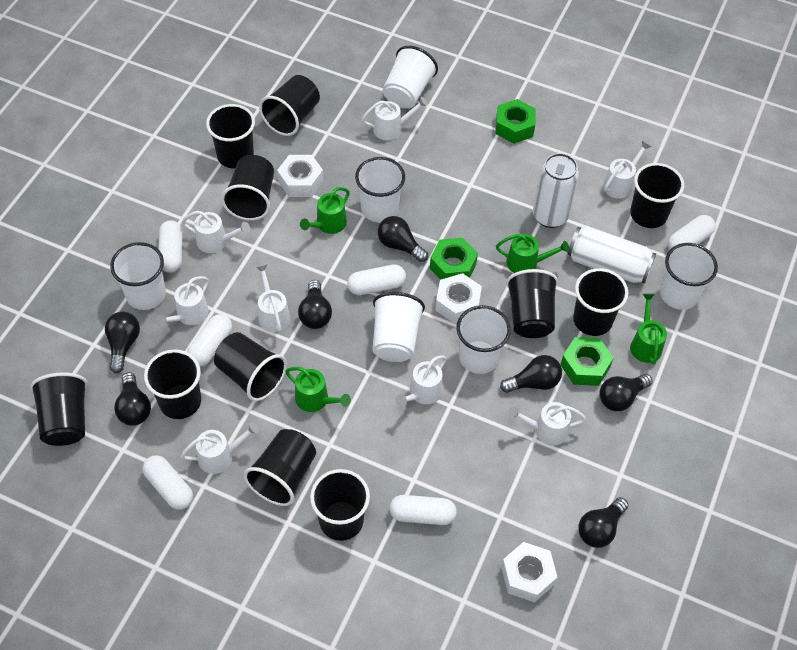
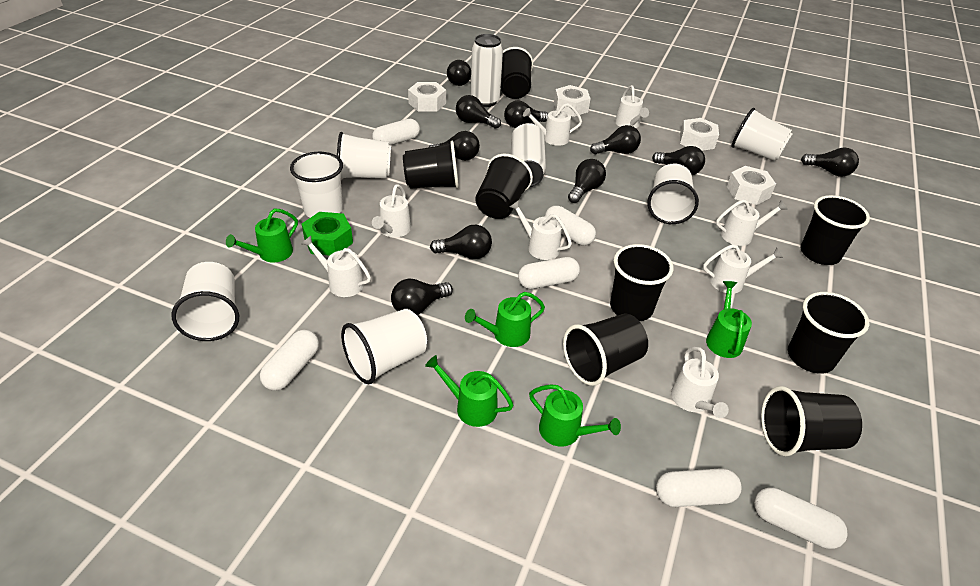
black cup: 11 -> 8
black light bulb: 7 -> 10
green nut: 3 -> 1
green watering can: 4 -> 5
white nut: 3 -> 4

